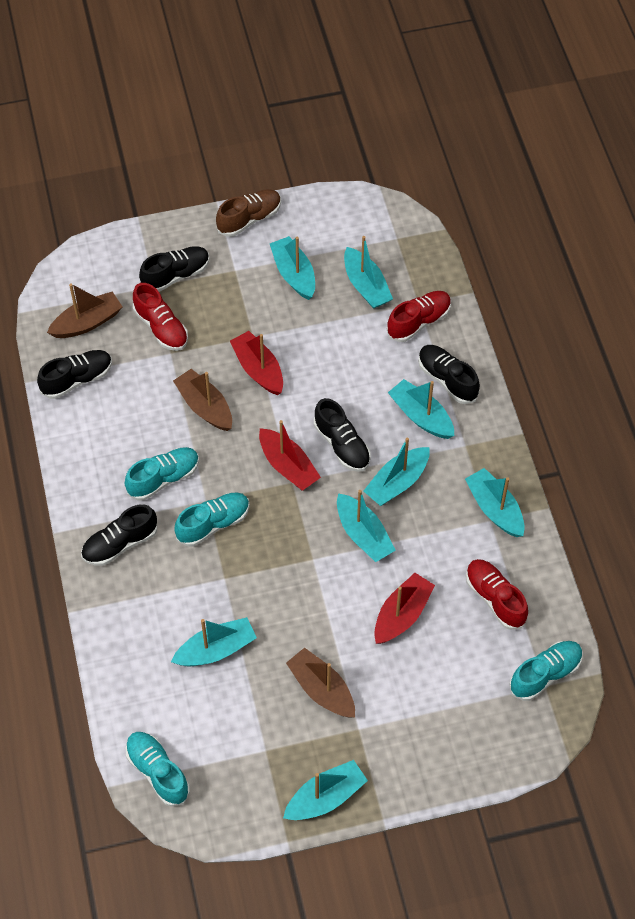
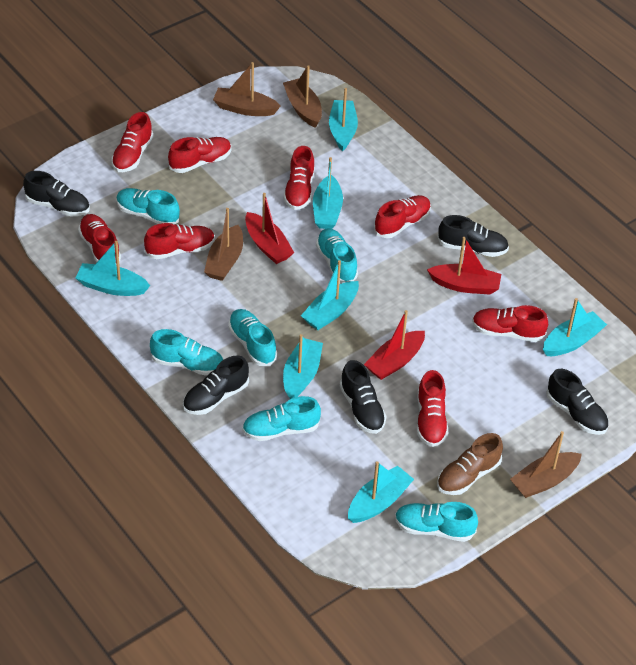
brown boat: 3 -> 4
red shoe: 3 -> 8
turquoise boat: 8 -> 7
turquoise shoe: 4 -> 6

